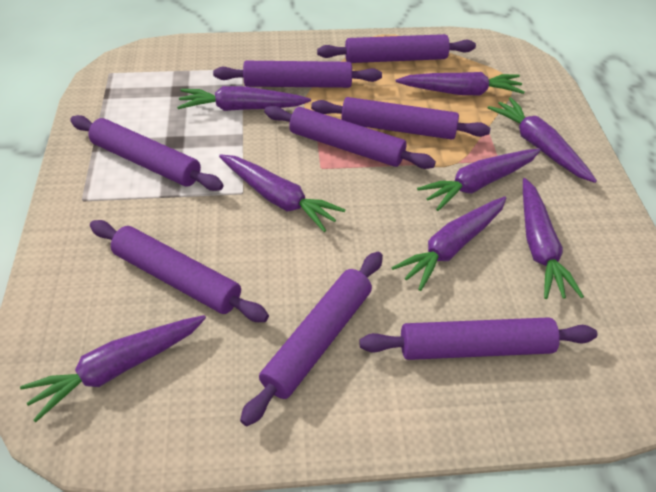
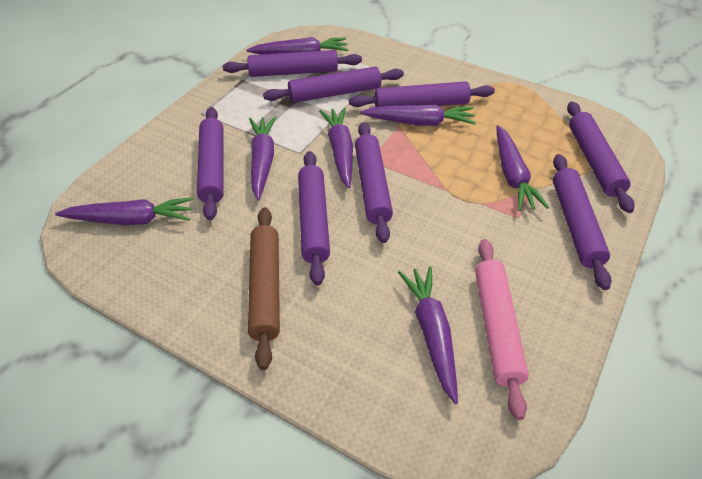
brown rolling pin: 0 -> 1
pink rolling pin: 0 -> 1
purple carrot: 8 -> 7

